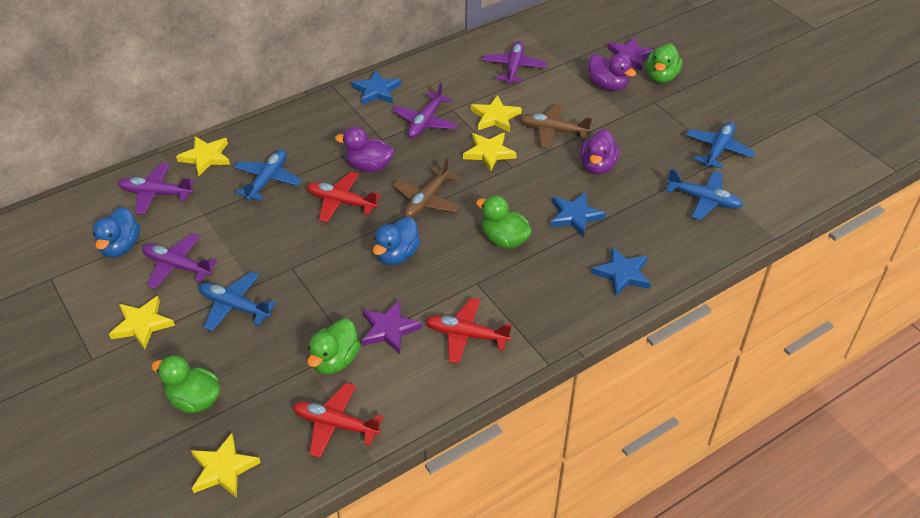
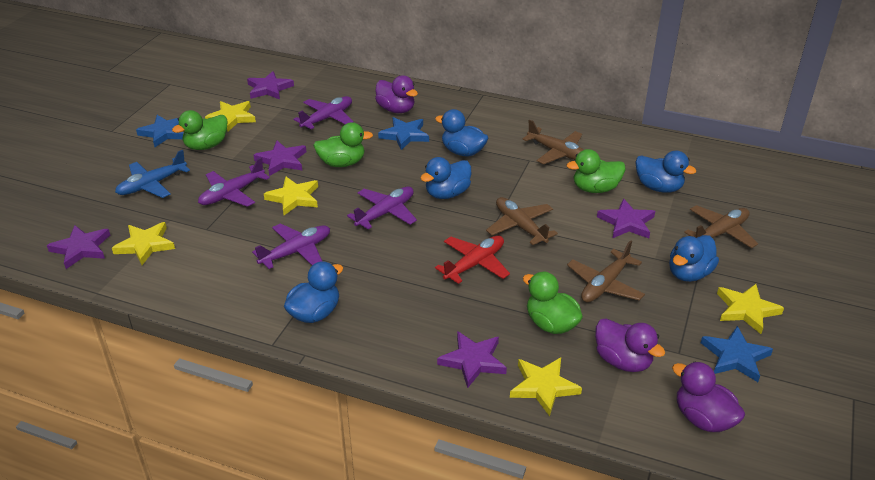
blue duck: 2 -> 5
blue plane: 4 -> 1
brown plane: 2 -> 4
purple star: 2 -> 5
red plane: 3 -> 1

